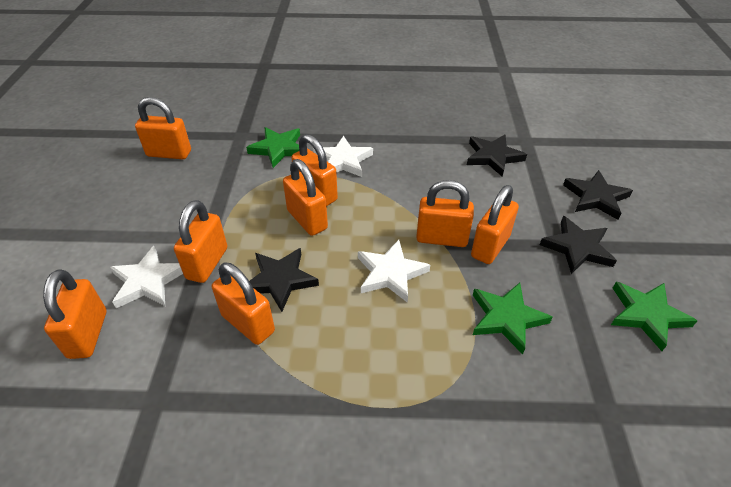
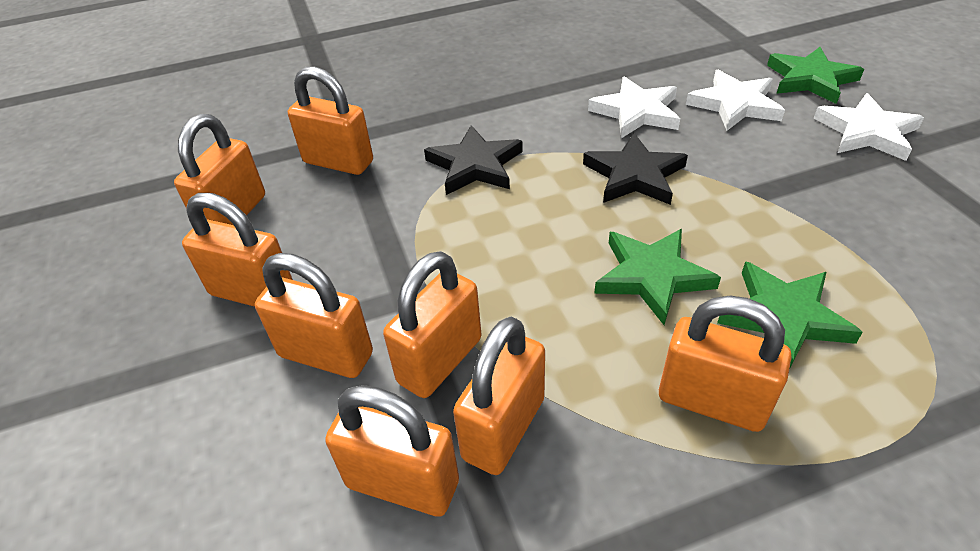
black star: 4 -> 2

